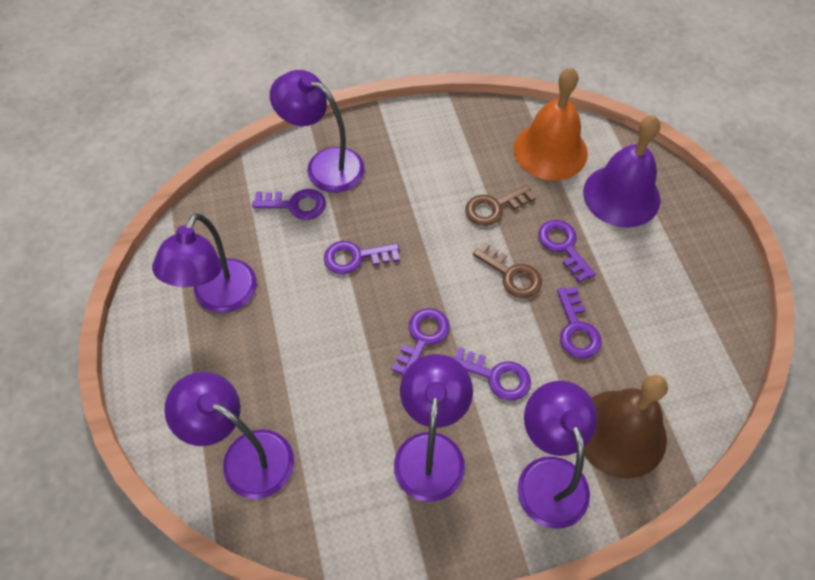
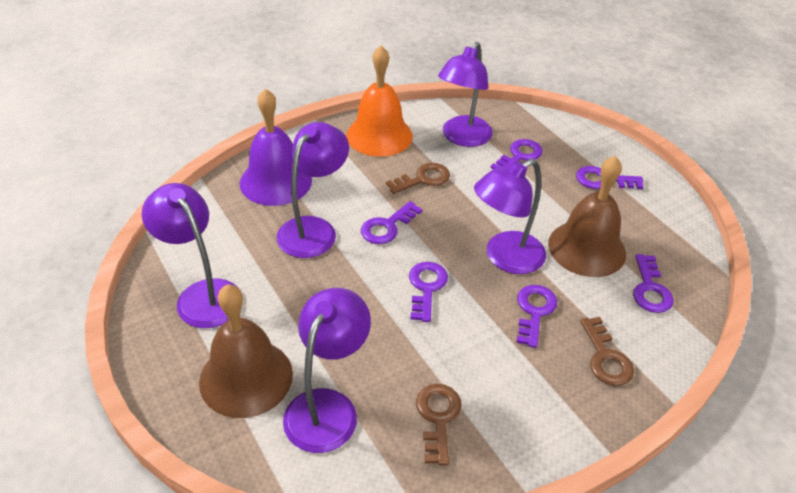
brown bell: 1 -> 2
brown key: 2 -> 3

